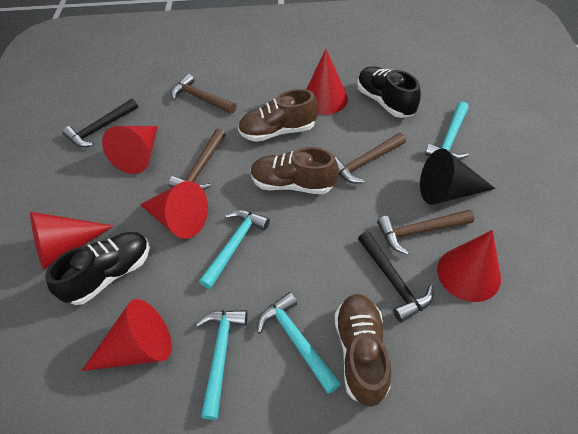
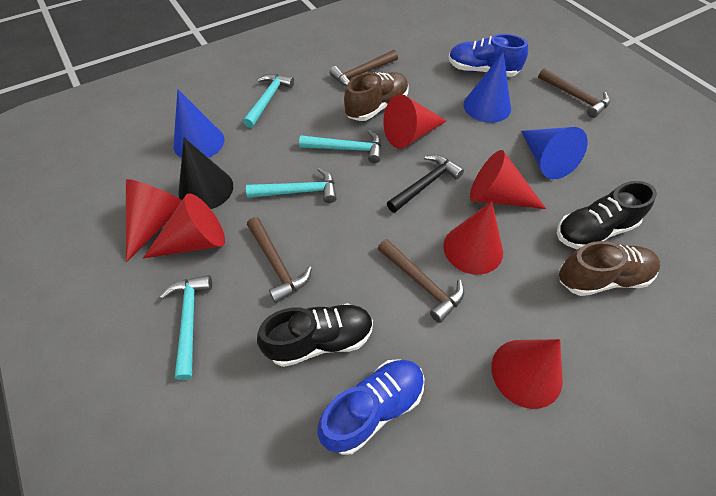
black hammer: 2 -> 1
blue cone: 0 -> 3
blue shoe: 0 -> 2
brown shoe: 3 -> 2

